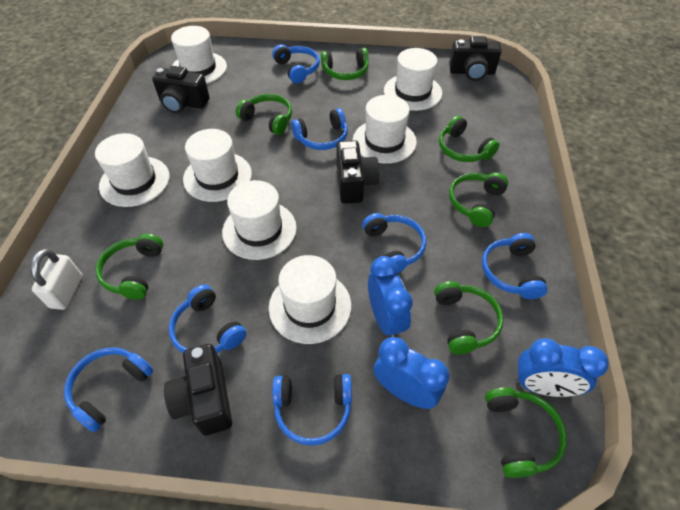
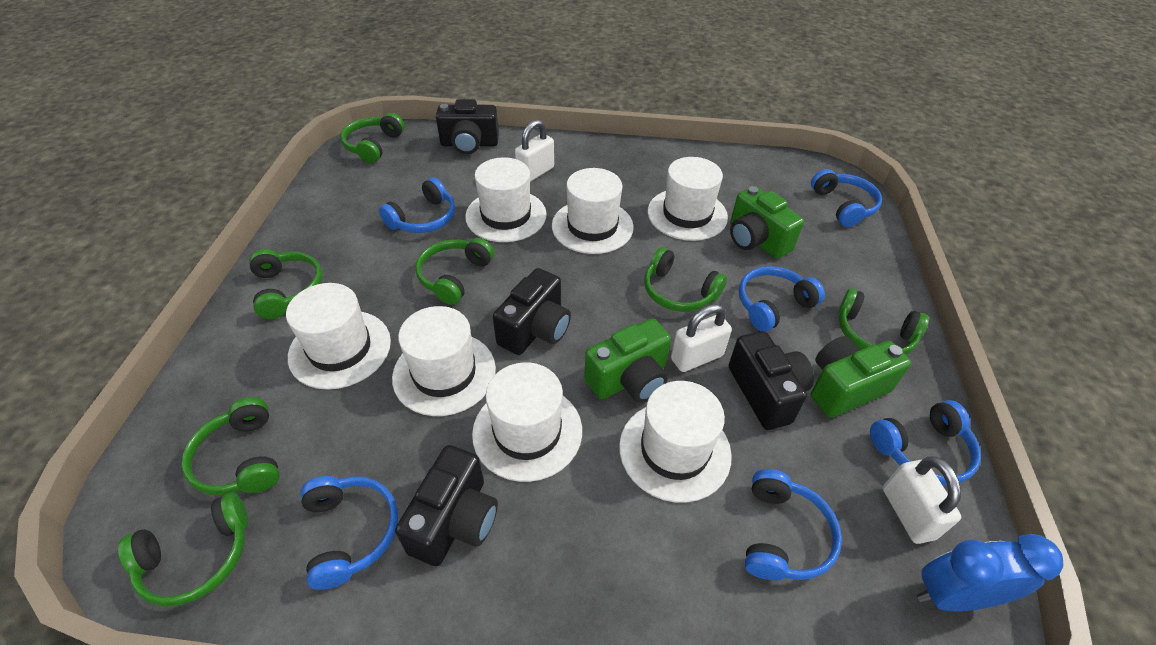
blue clock: 3 -> 1
blue headphones: 7 -> 6
green camera: 0 -> 3
white padlock: 1 -> 3

